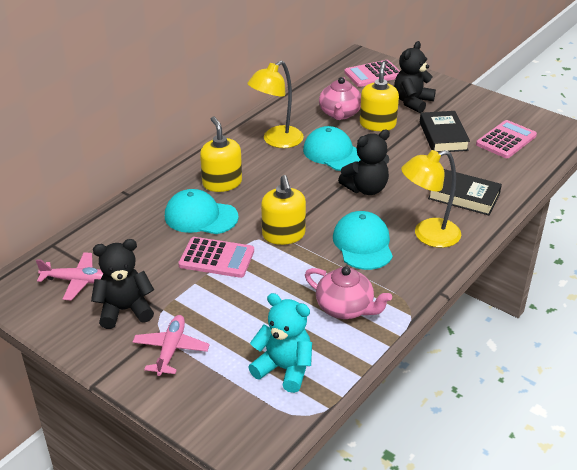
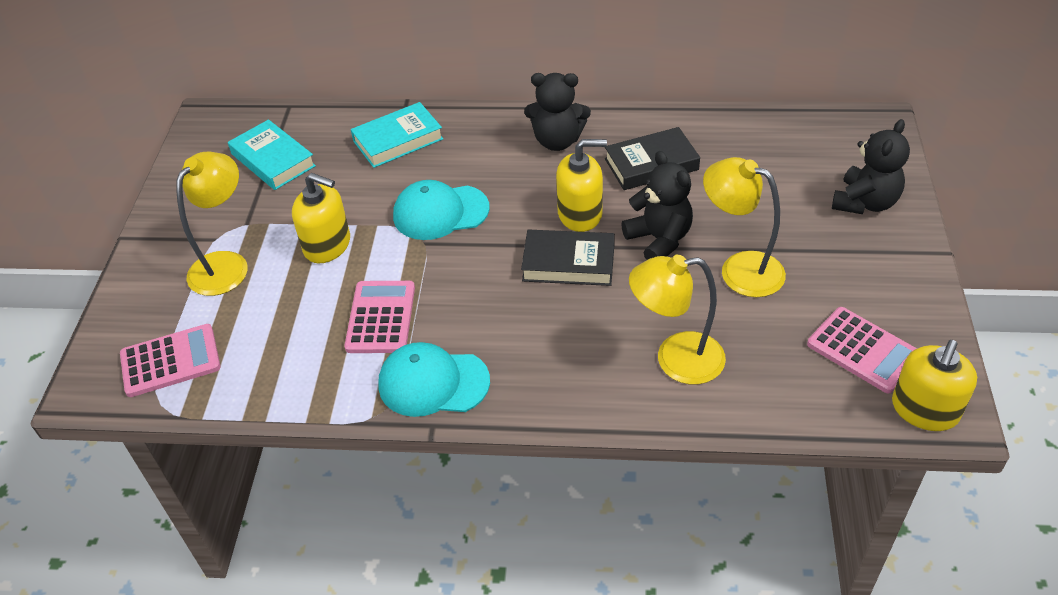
pink plane: 2 -> 0
pink teapot: 2 -> 0
turquoise book: 0 -> 2
turquoise cap: 3 -> 2
turquoise teddy bear: 1 -> 0
yellow lamp: 2 -> 3

